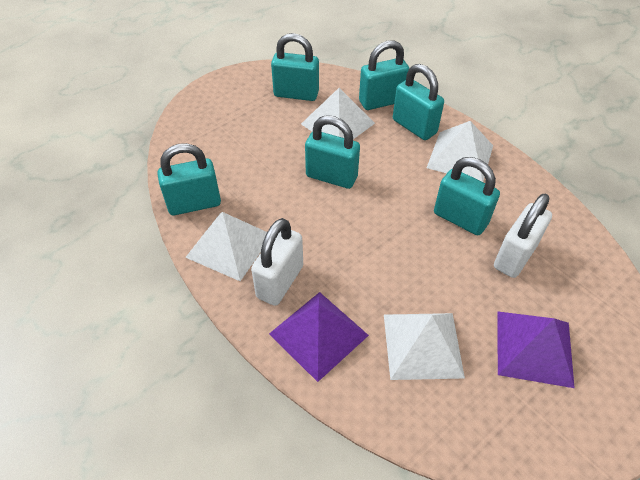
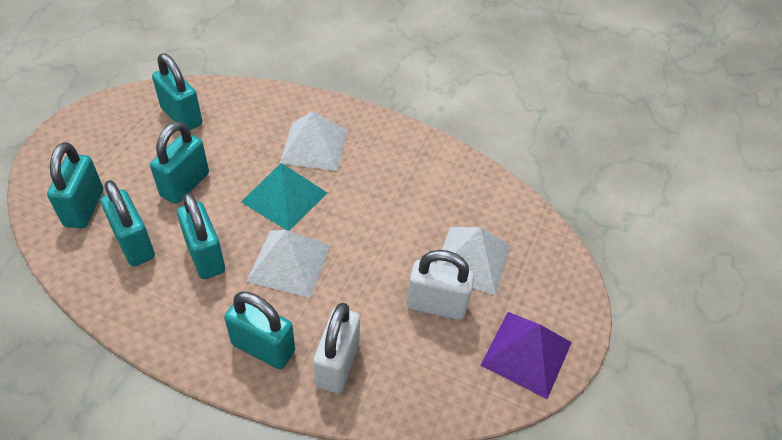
purple pyramid: 2 -> 1
turquoise pyramid: 0 -> 1
white pyramid: 4 -> 3

